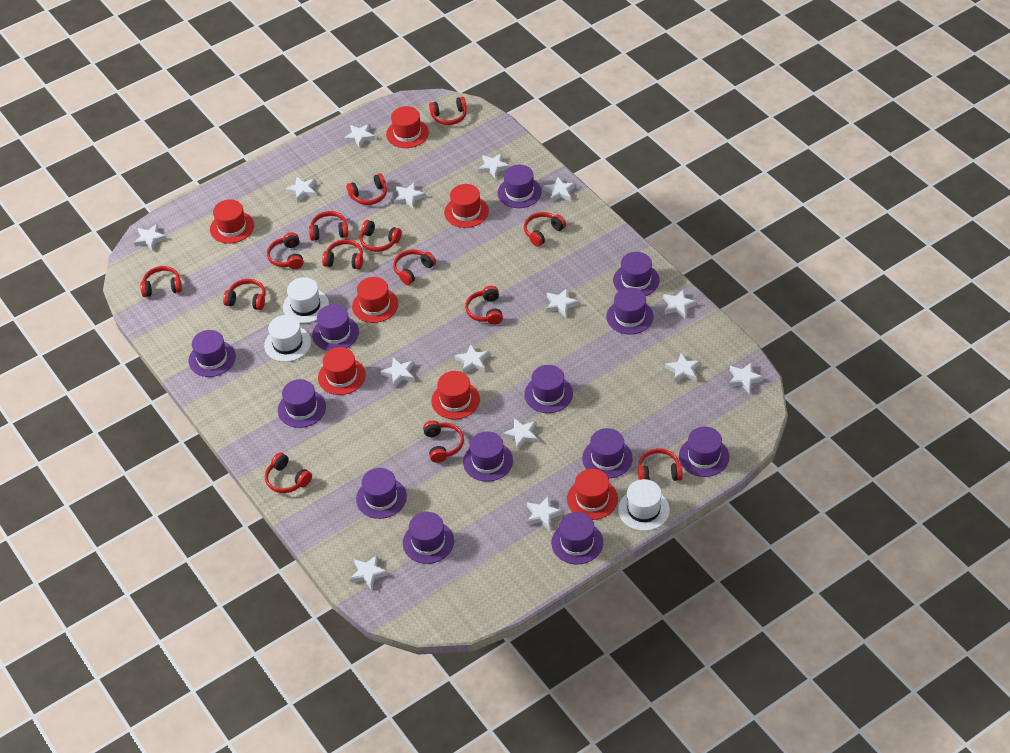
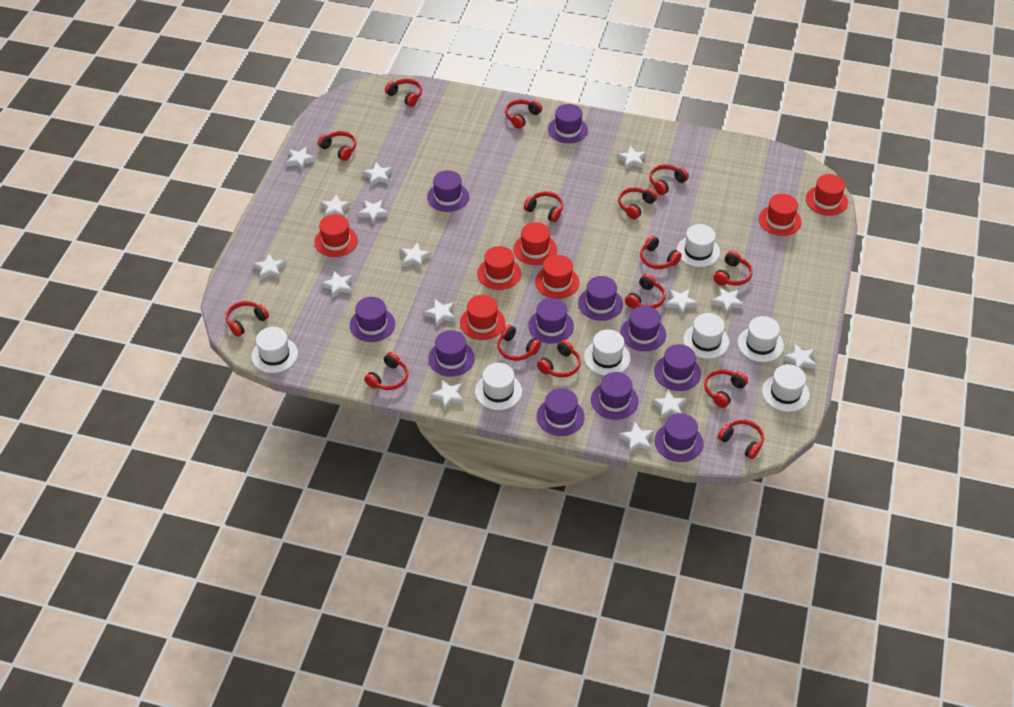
purple hat: 13 -> 11
red headphones: 14 -> 15
white hat: 3 -> 7

